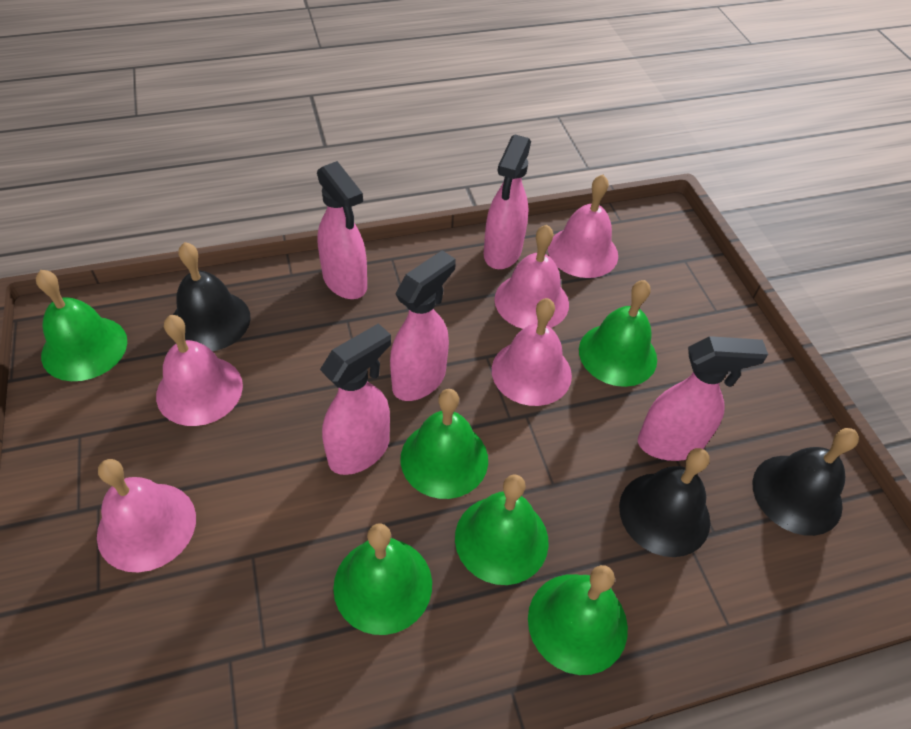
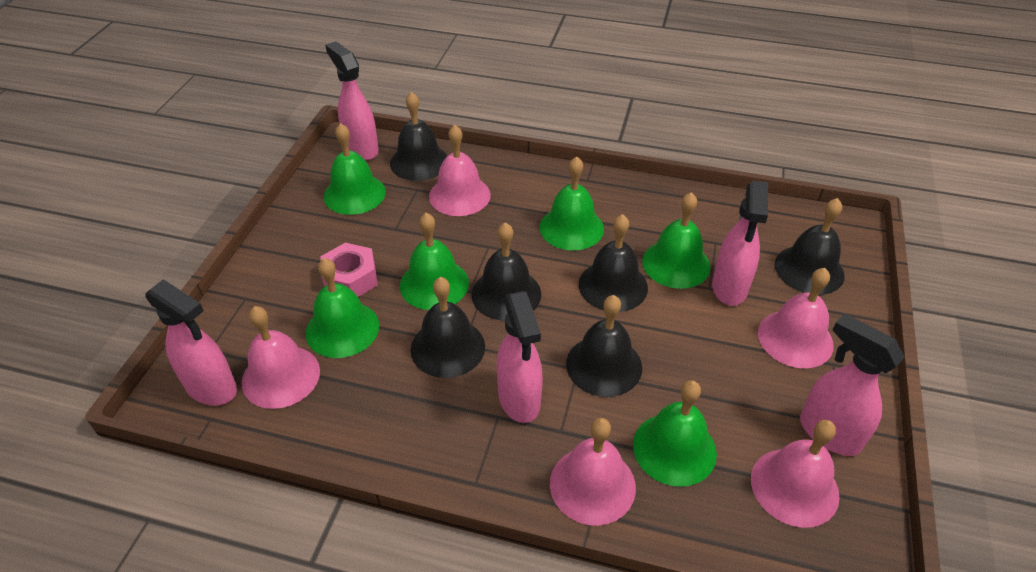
black bell: 3 -> 6
pink nut: 0 -> 1

